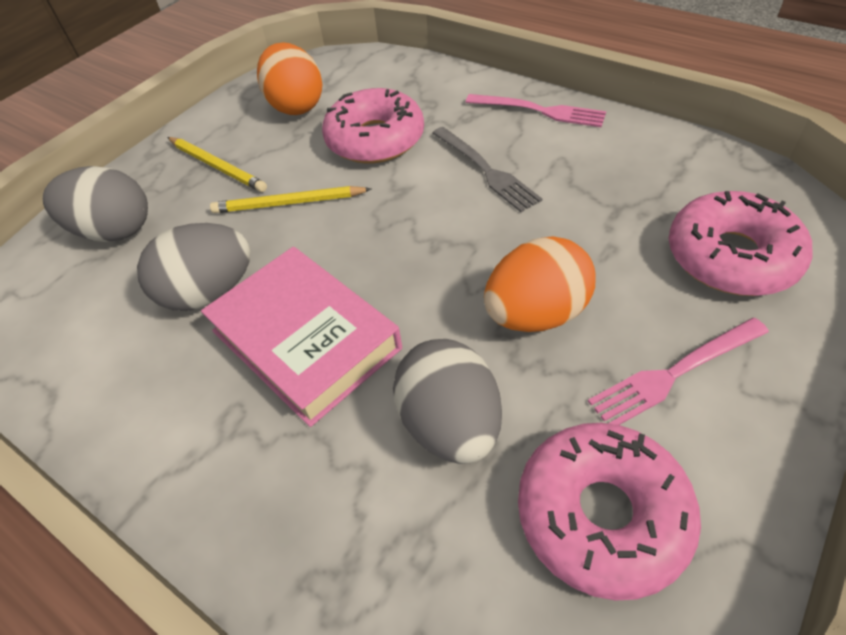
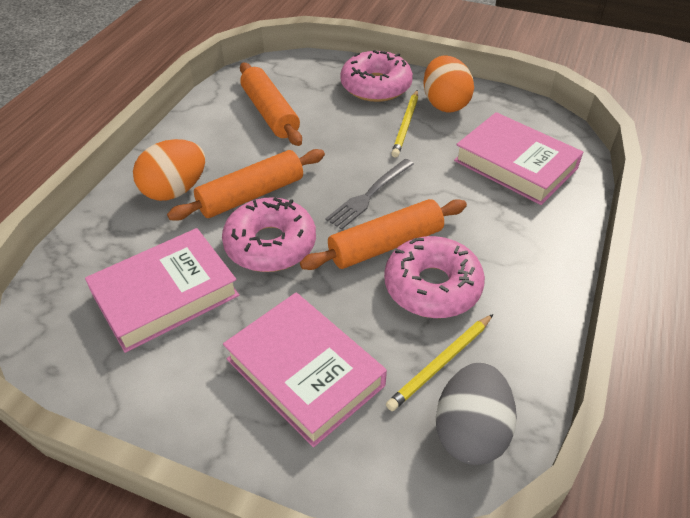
grey egg: 3 -> 1
orange rolling pin: 0 -> 3
pink book: 1 -> 3
pink fork: 2 -> 0

